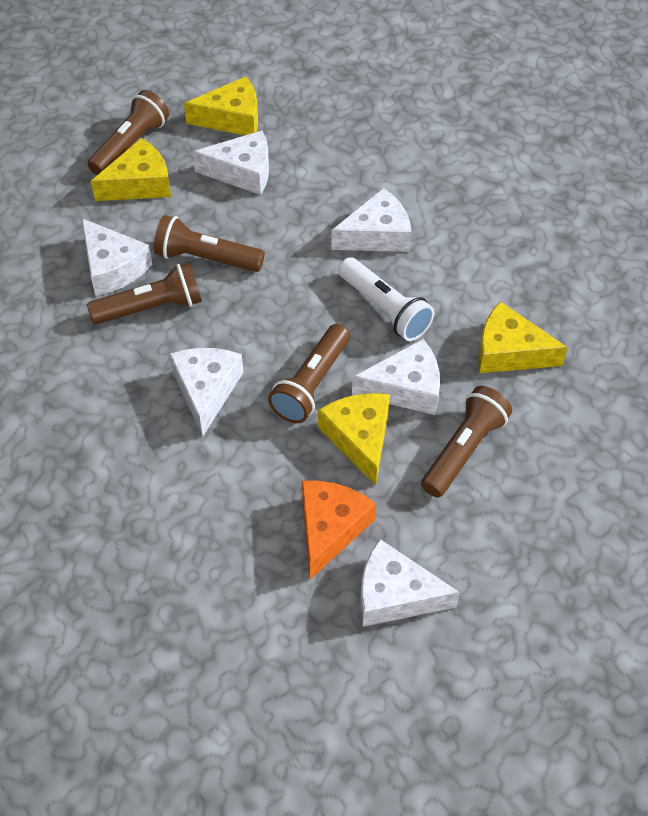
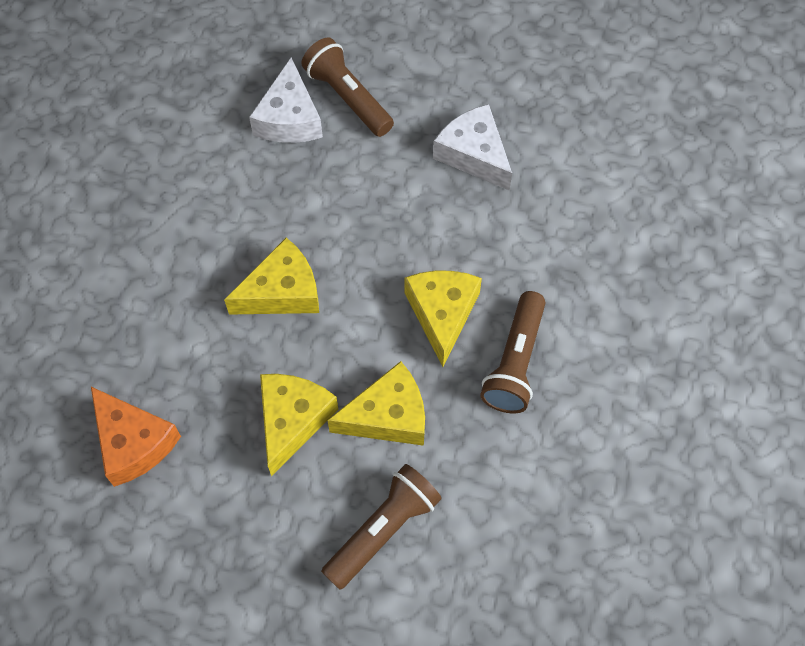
brown flashlight: 5 -> 3
white cheese: 6 -> 2
white flashlight: 1 -> 0

